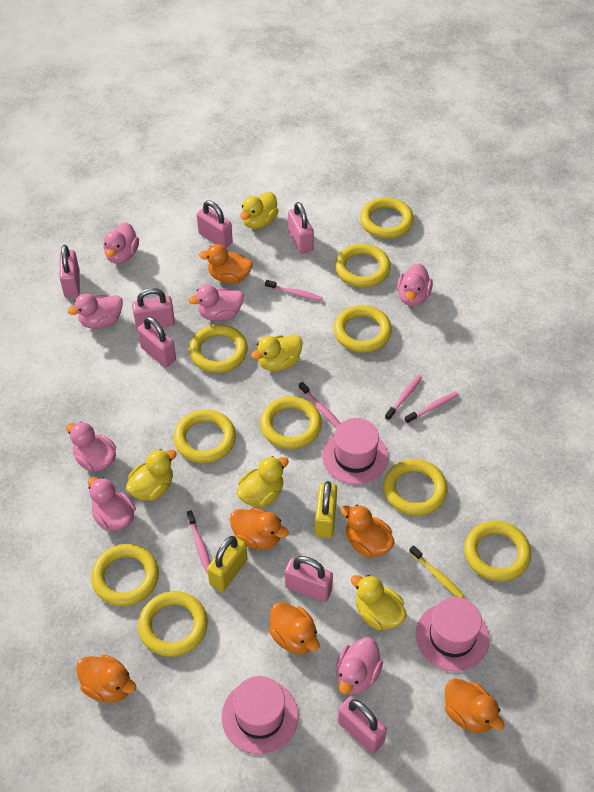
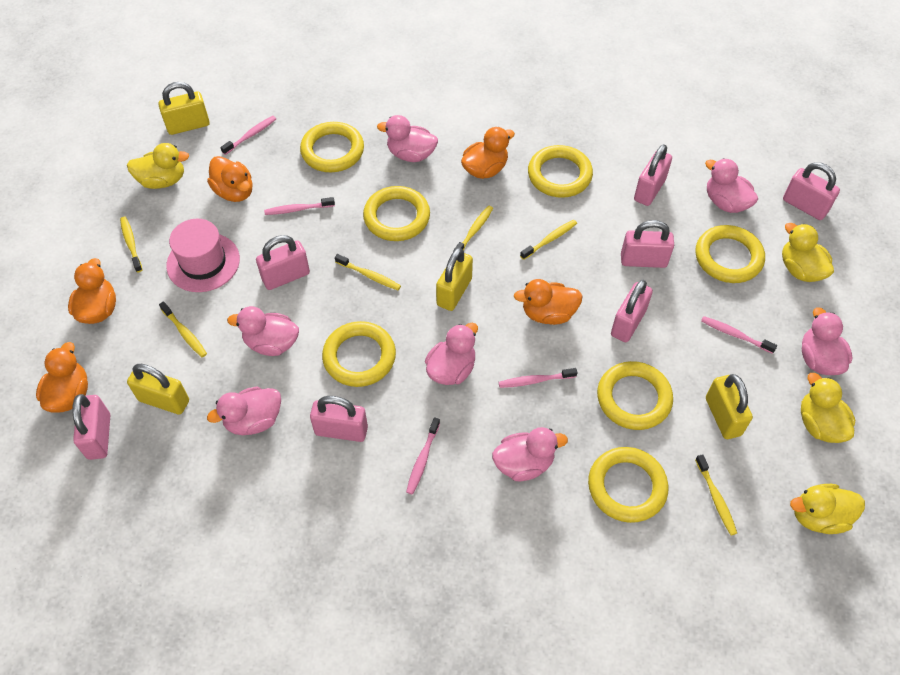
orange duck: 6 -> 5
pink hat: 3 -> 1
yellow duck: 5 -> 4
yellow padlock: 2 -> 4
yellow ring: 10 -> 7
yellow toothbrush: 1 -> 6

